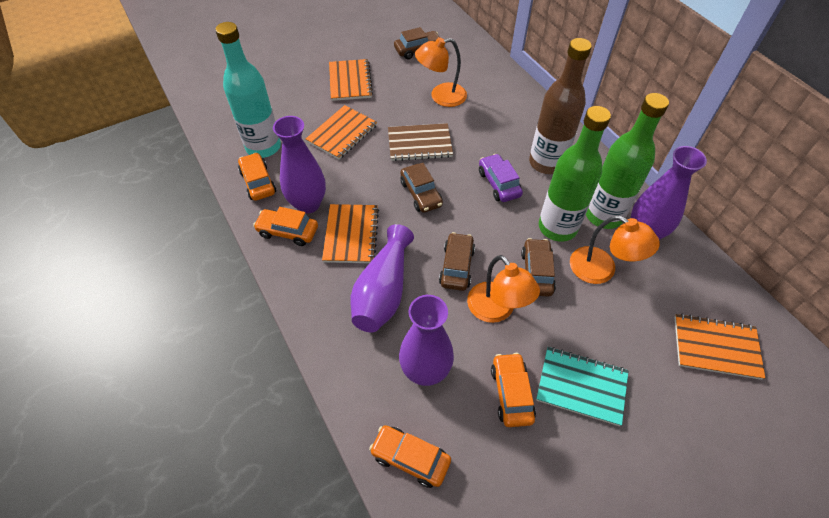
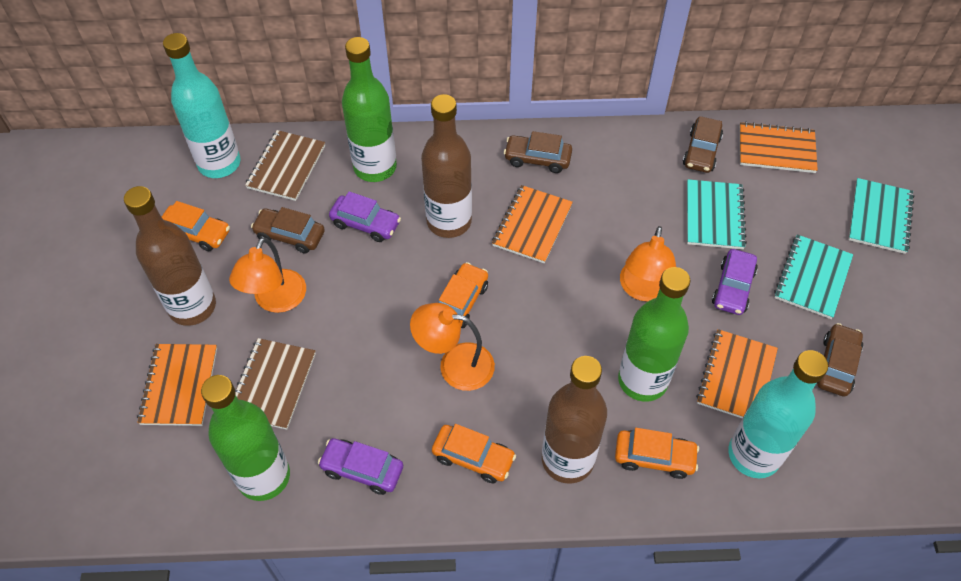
brown bottle: 1 -> 3
brown notebook: 1 -> 2
green bottle: 2 -> 3
purple car: 1 -> 3
purple vase: 4 -> 0
turquoise bottle: 1 -> 2
turquoise notebook: 1 -> 3

